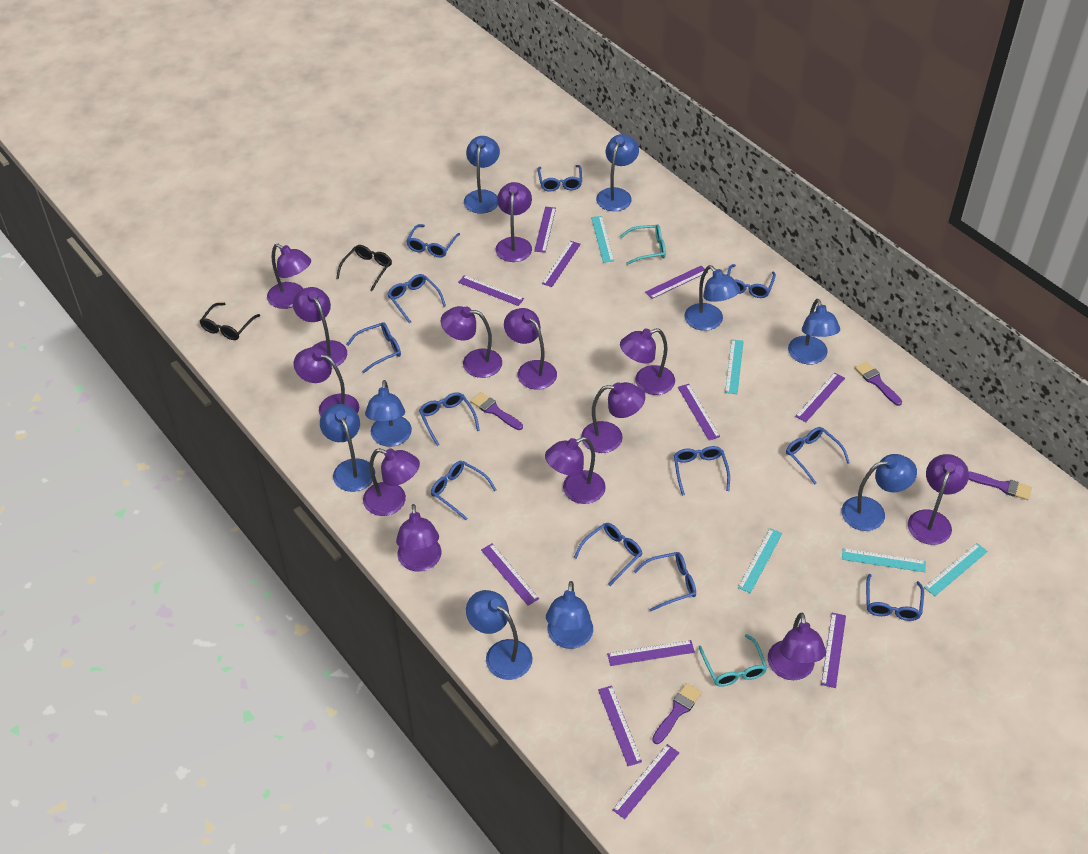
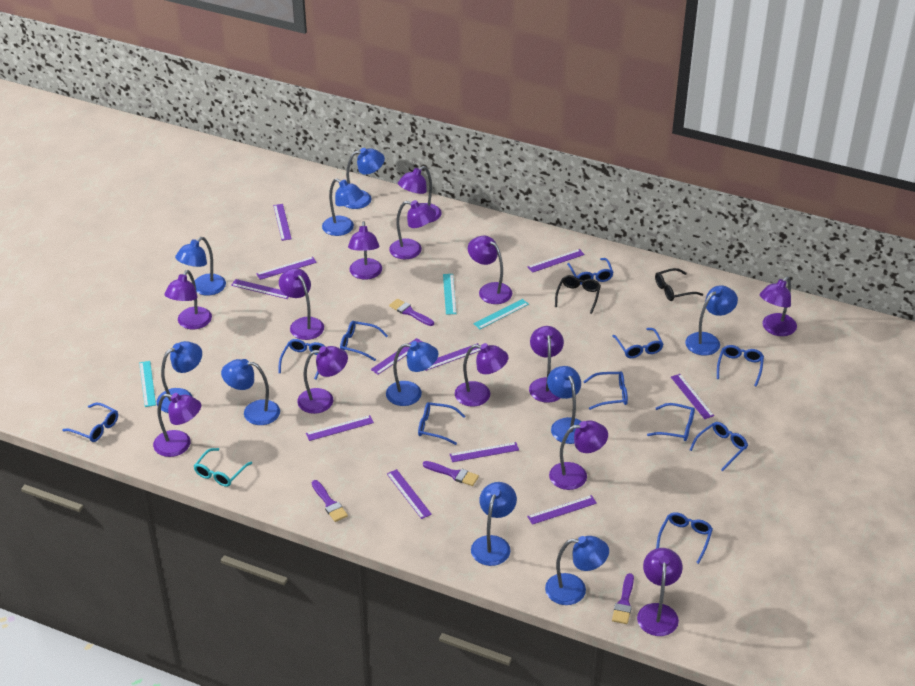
blue glasses: 12 -> 11
blue lamp: 9 -> 10
turquoise glasses: 2 -> 1
turquoise ruler: 5 -> 3

